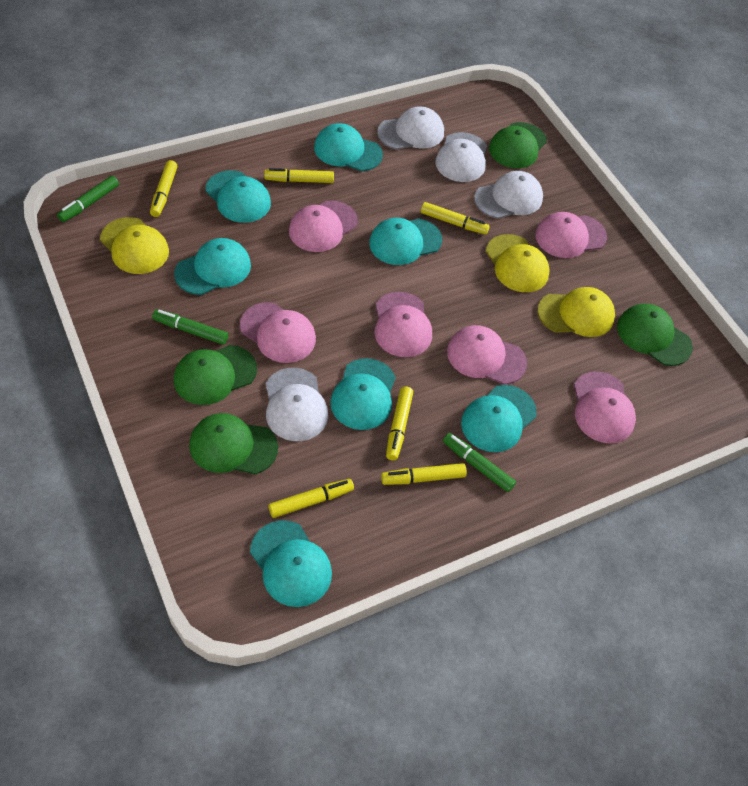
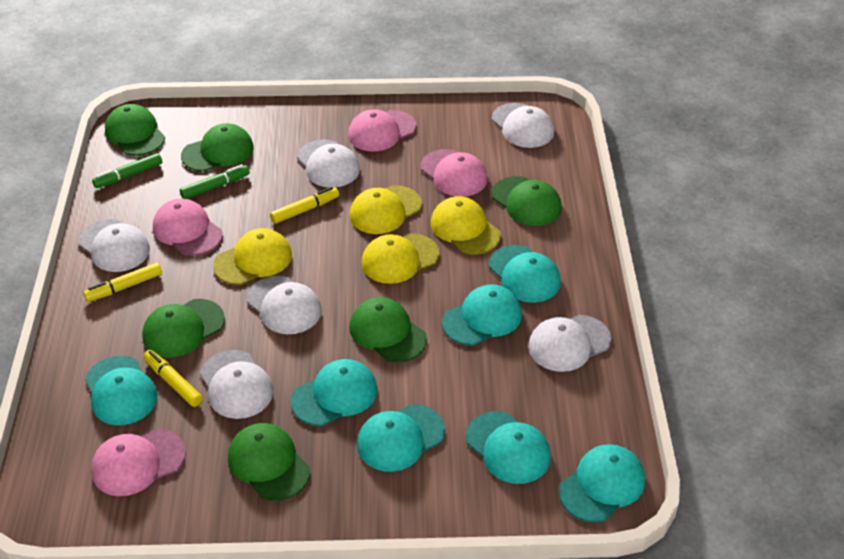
green cap: 4 -> 6
green marker: 3 -> 2
pink cap: 6 -> 4
white cap: 4 -> 6
yellow cap: 3 -> 4
yellow marker: 6 -> 3

